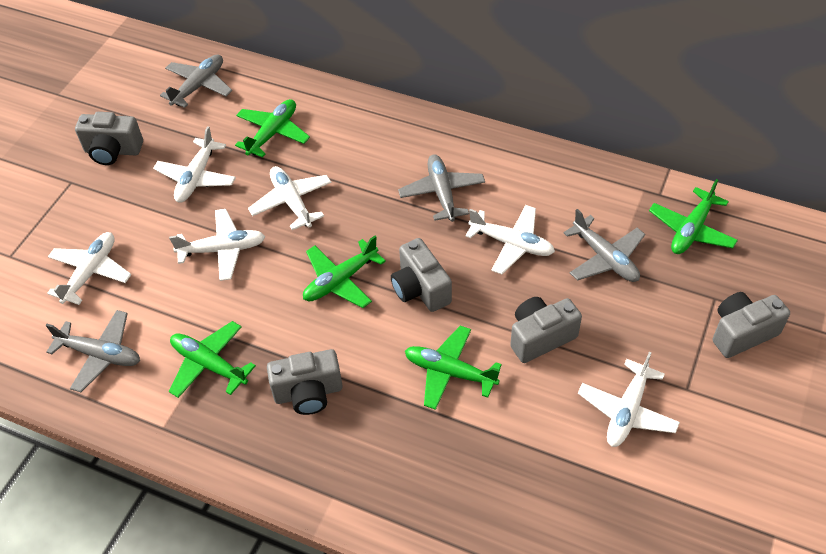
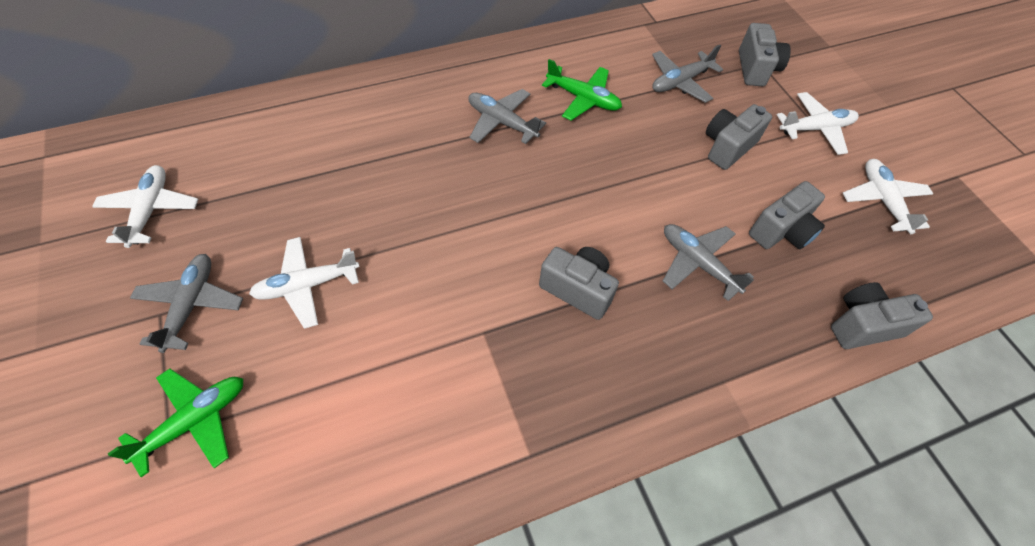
green plane: 5 -> 2
white plane: 6 -> 4

